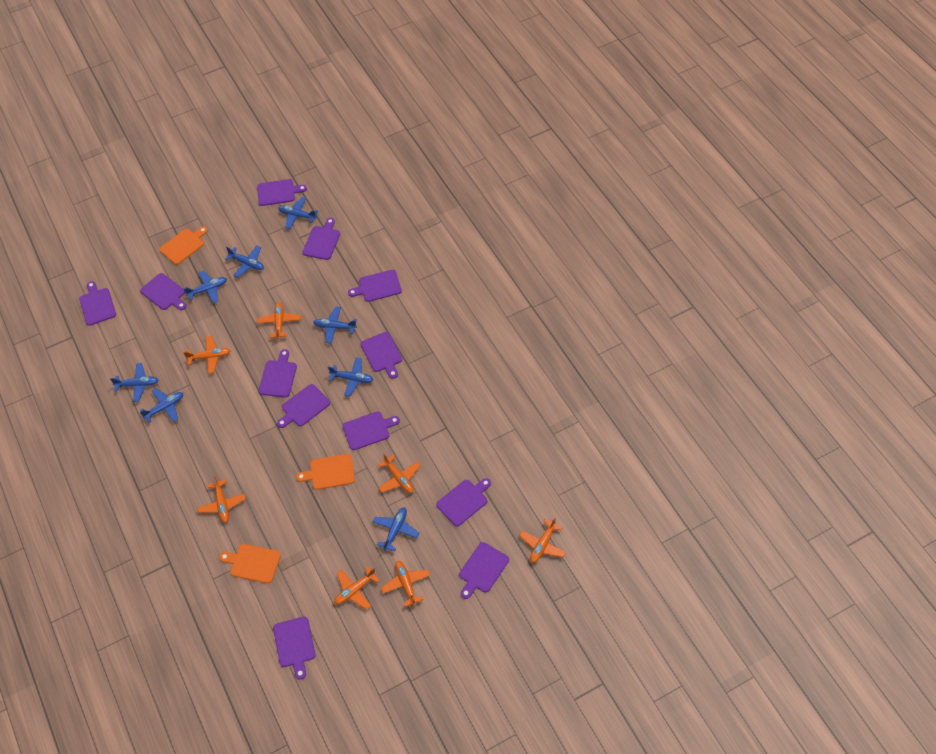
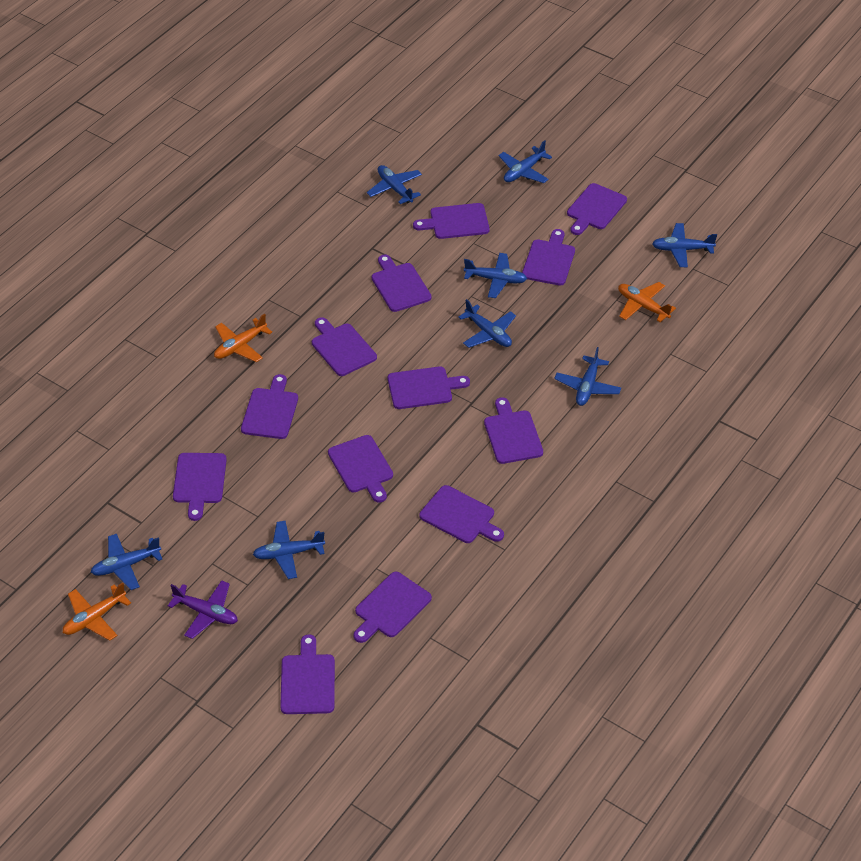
orange cutting board: 3 -> 0
orange plane: 7 -> 3
purple cutting board: 12 -> 13
purple plane: 0 -> 1

